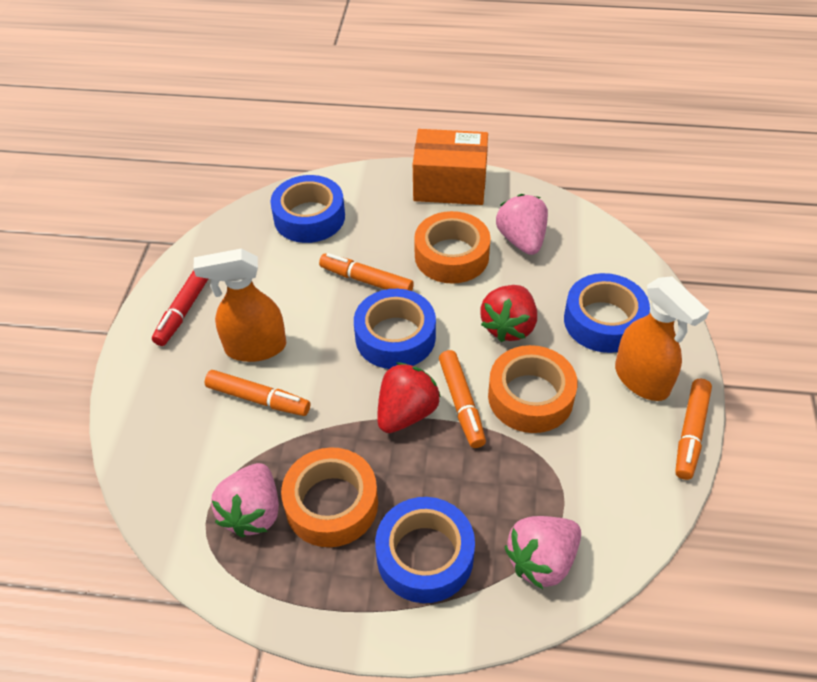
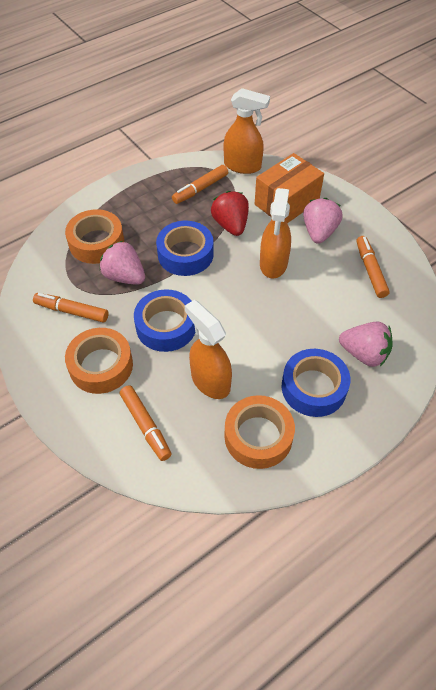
blue tape: 4 -> 3
orange spray bottle: 2 -> 3
red marker: 1 -> 0
red strawberry: 2 -> 1

